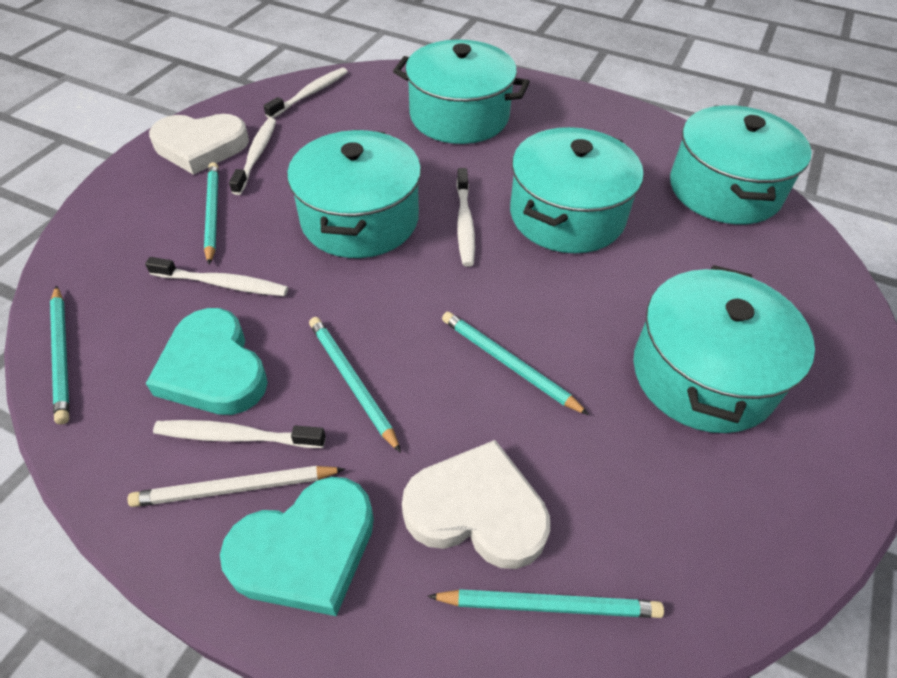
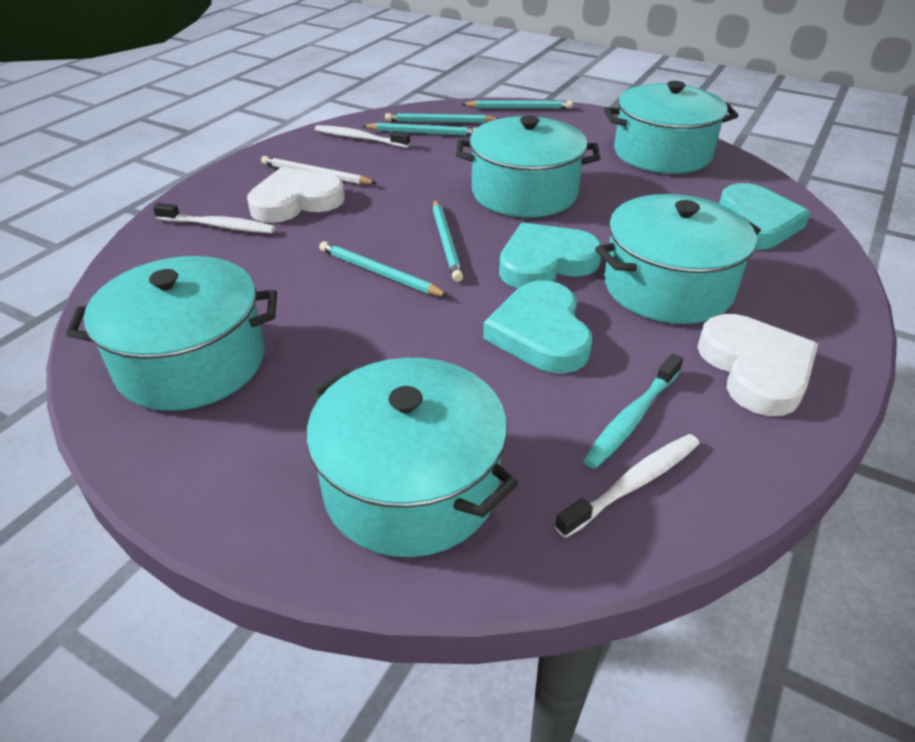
turquoise heart: 2 -> 3
turquoise toothbrush: 0 -> 1
white toothbrush: 5 -> 3

